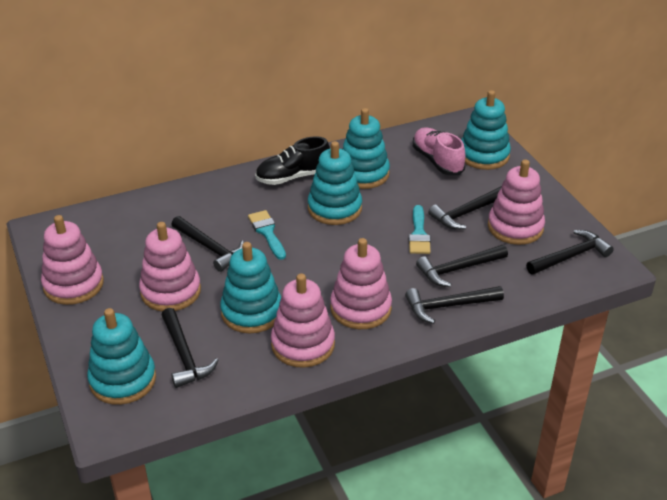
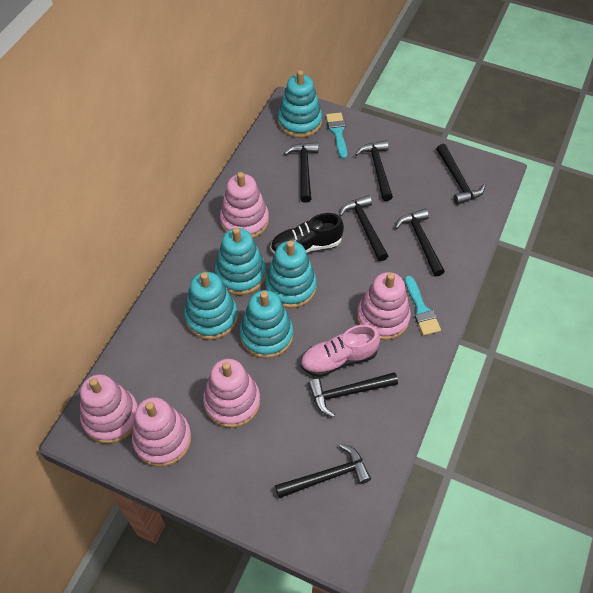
black hammer: 6 -> 7

